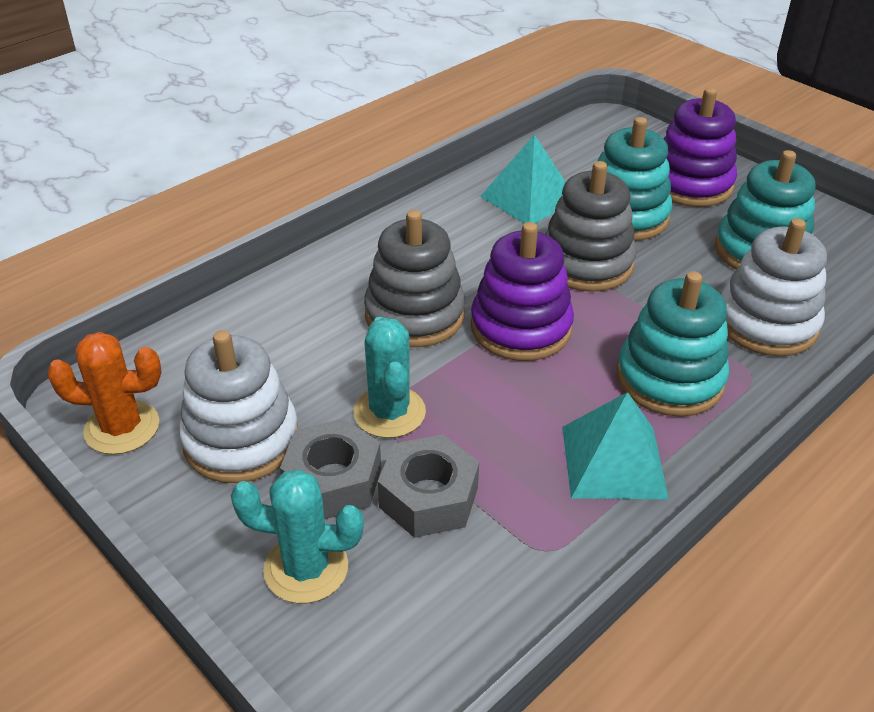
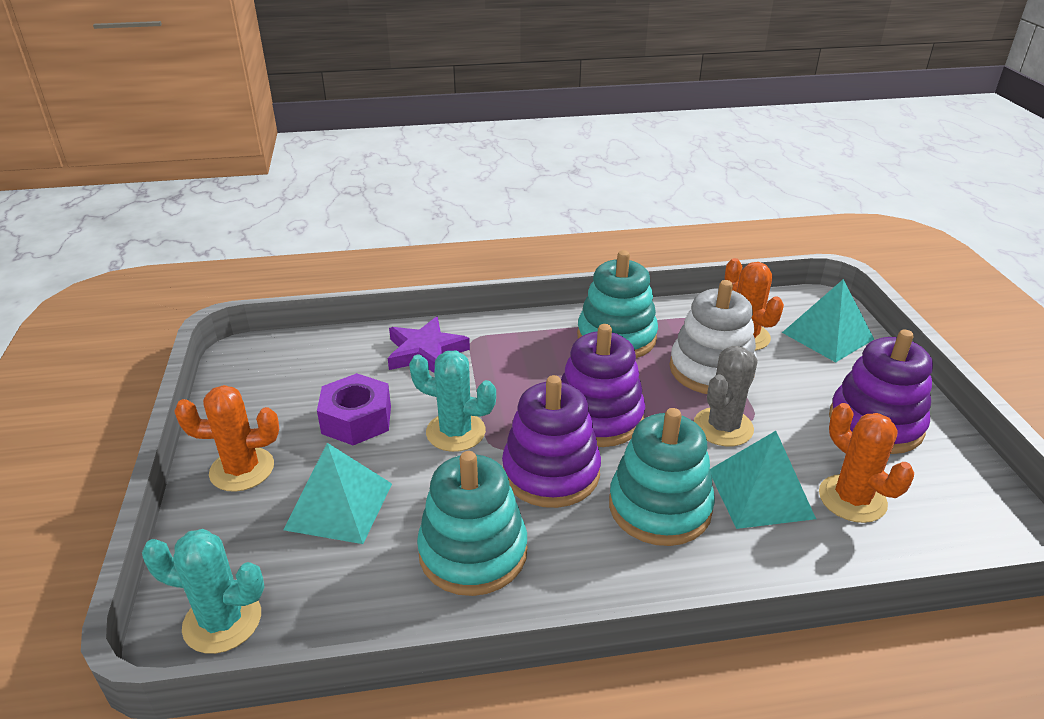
grey cactus: 0 -> 1
grey nut: 2 -> 0
grey stacking toy: 2 -> 0
orange cactus: 1 -> 3
purple nut: 0 -> 1
purple stacking toy: 2 -> 3
purple star: 0 -> 1
turquoise pyramid: 2 -> 3
white stacking toy: 2 -> 1

